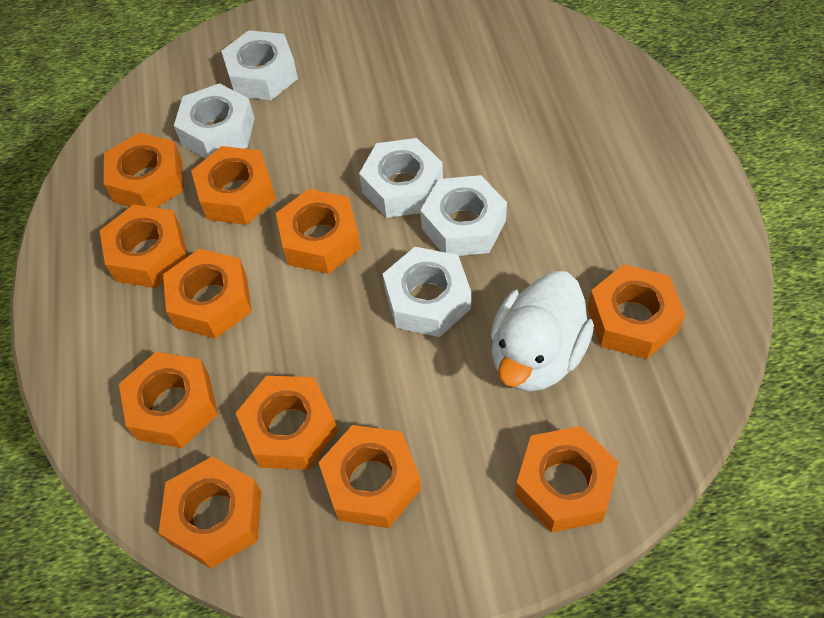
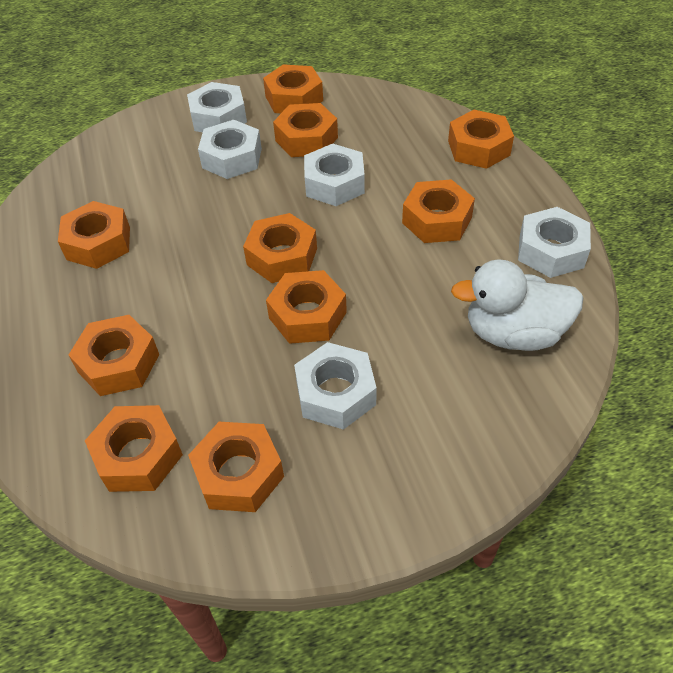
orange nut: 11 -> 10

